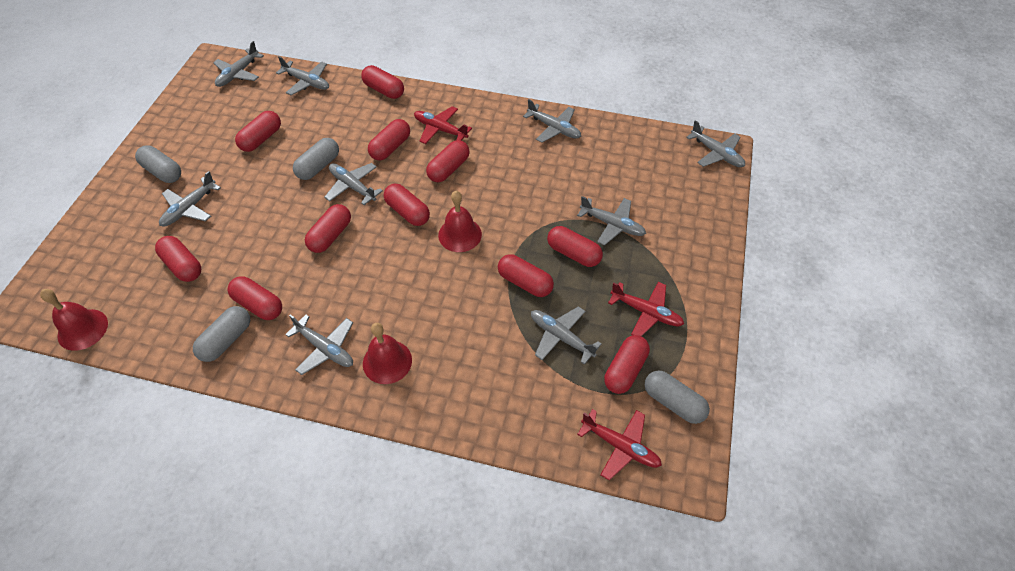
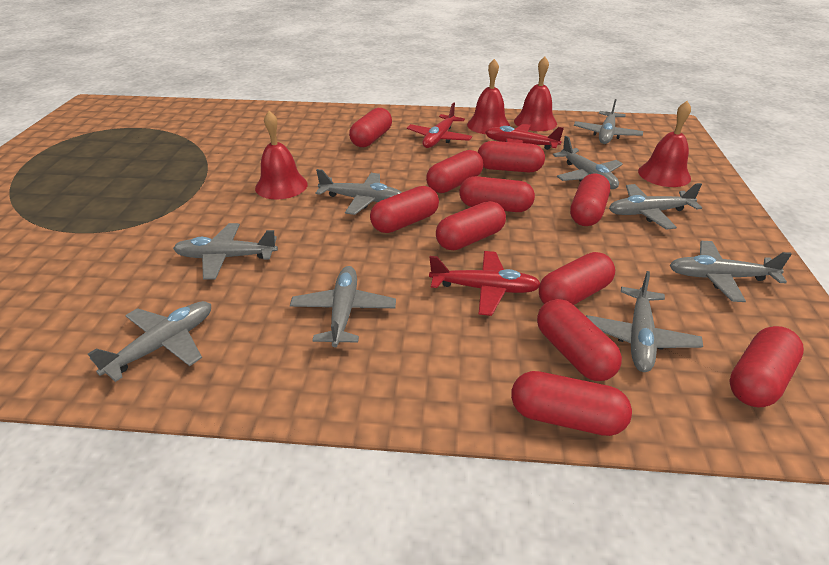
grey capsule: 4 -> 0
red bell: 3 -> 4

